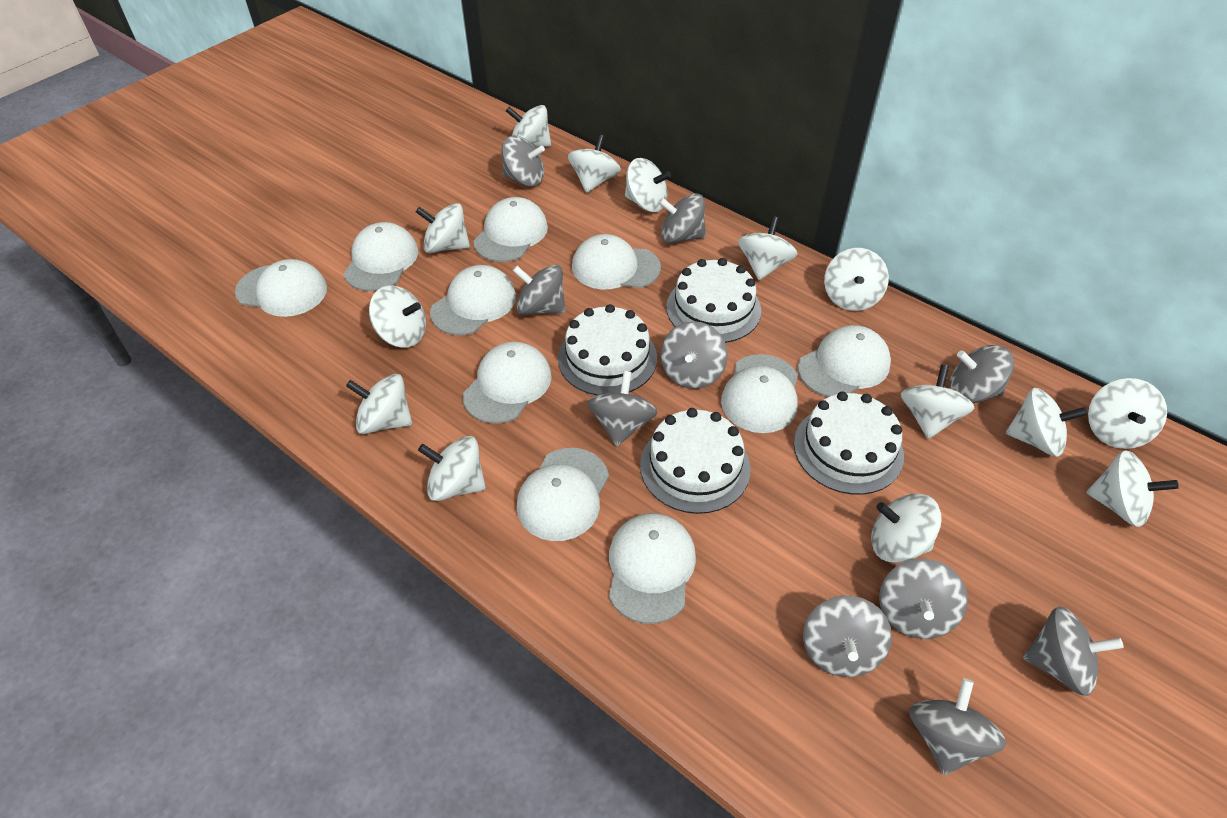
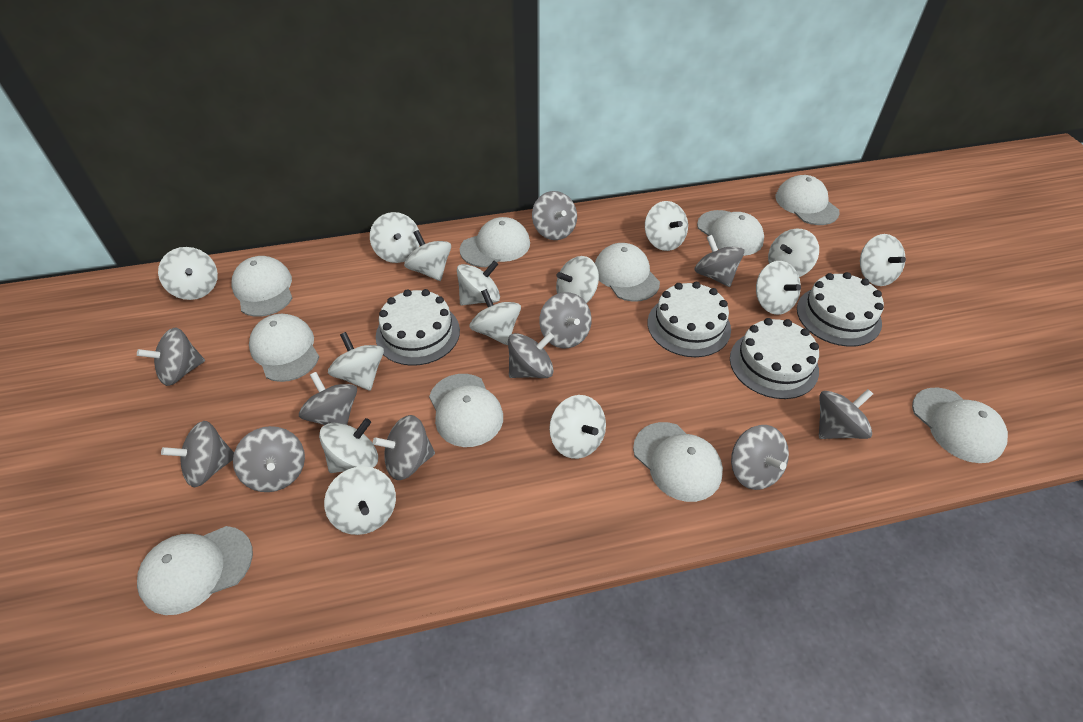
grey spinning top: 10 -> 11

